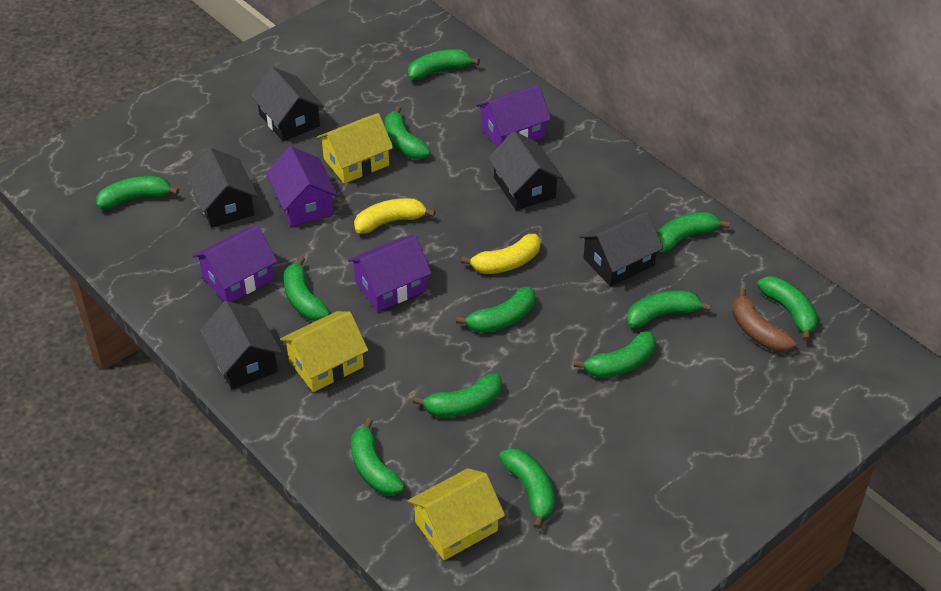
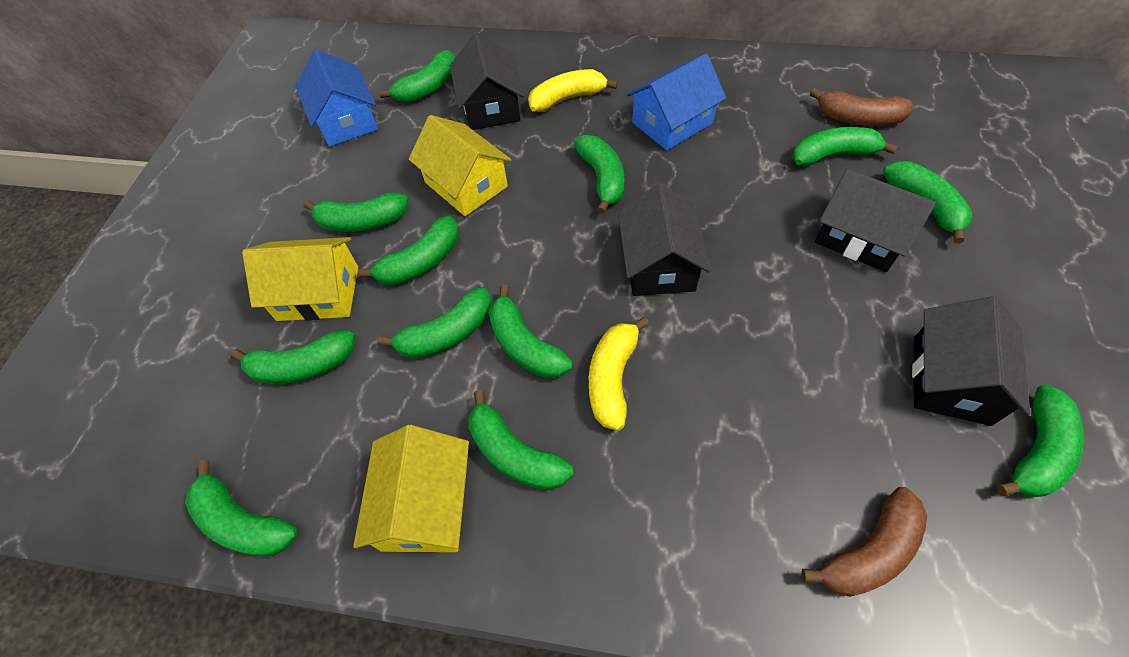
black house: 5 -> 4
blue house: 0 -> 2
brown banana: 1 -> 2
purple house: 4 -> 0

